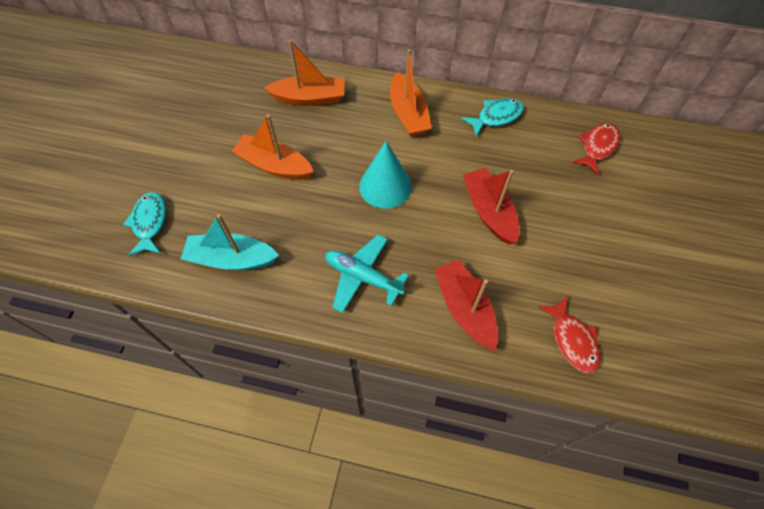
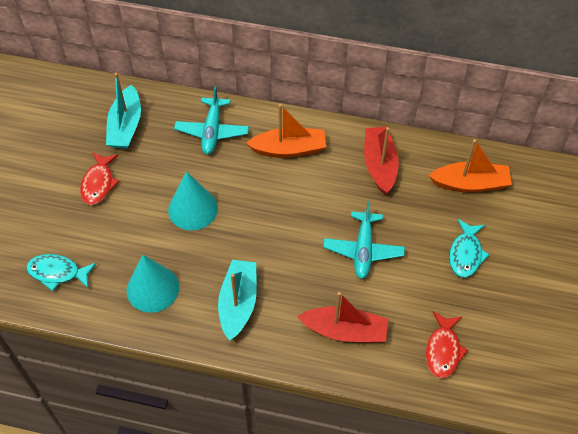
orange boat: 3 -> 2
turquoise boat: 1 -> 2
turquoise cone: 1 -> 2
turquoise plane: 1 -> 2

